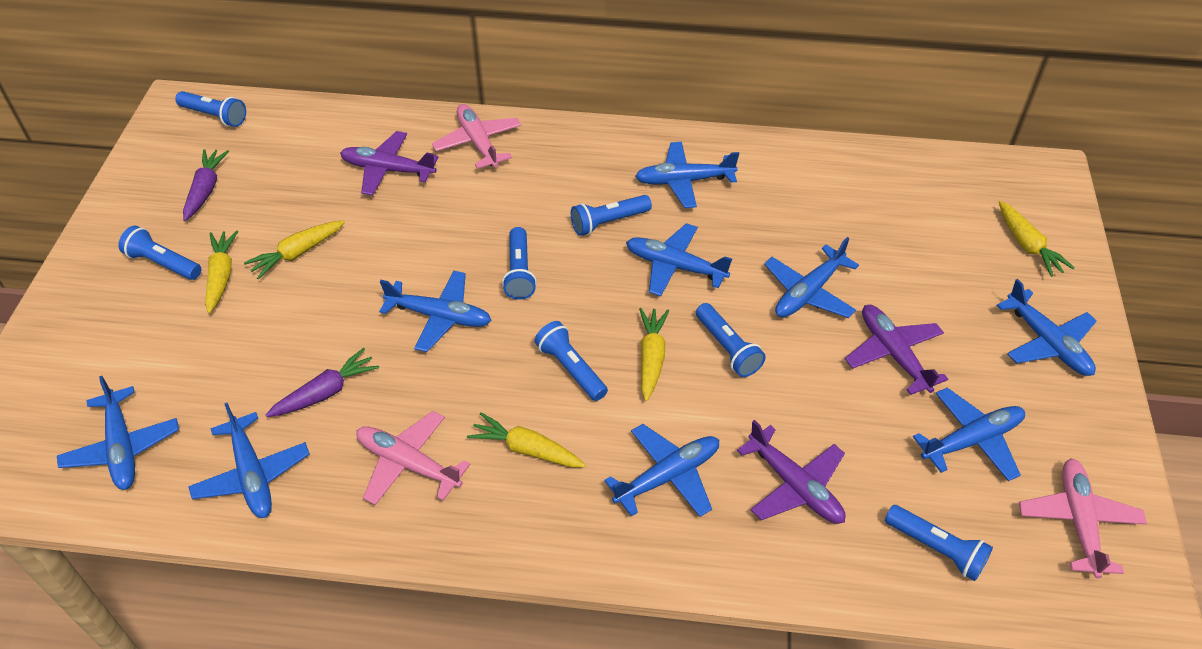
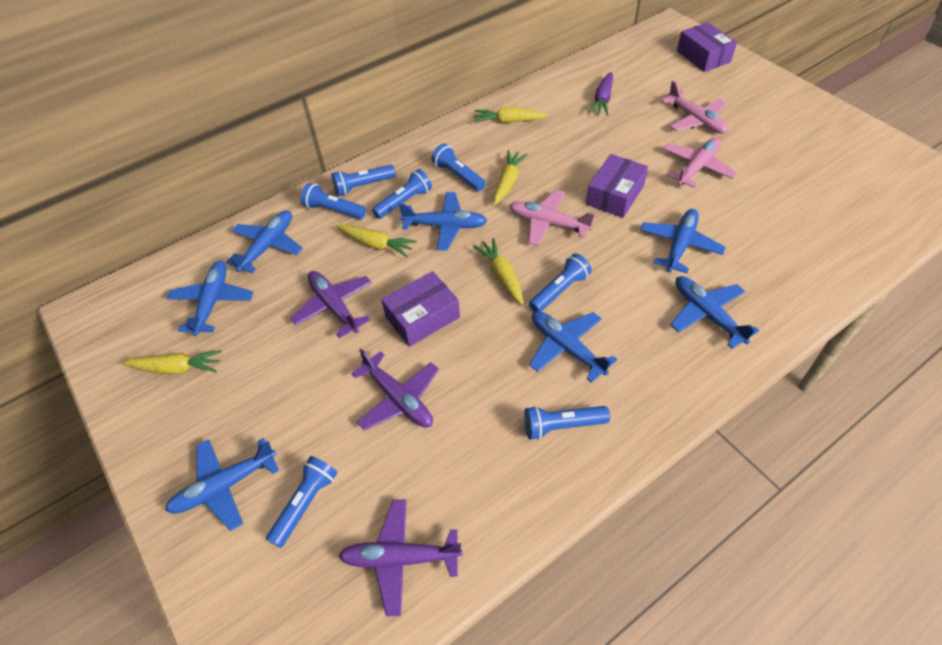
blue plane: 9 -> 7
purple box: 0 -> 3
purple carrot: 2 -> 1

